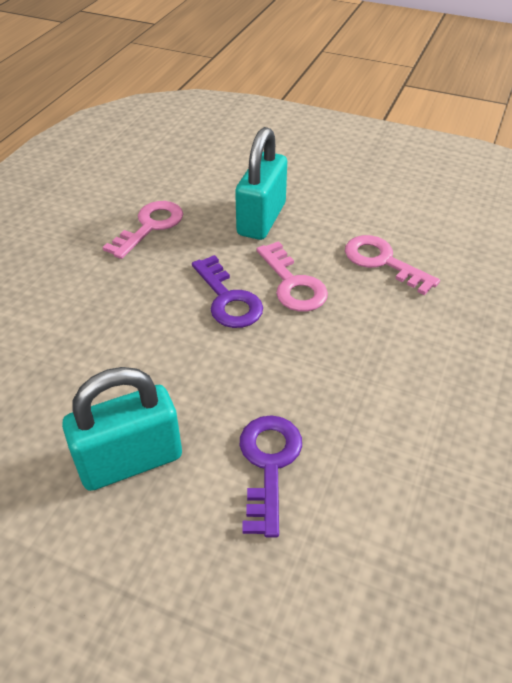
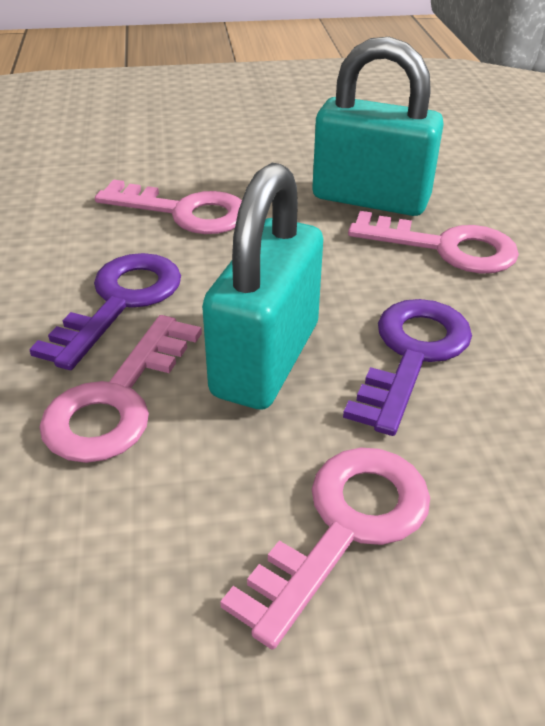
pink key: 3 -> 4

